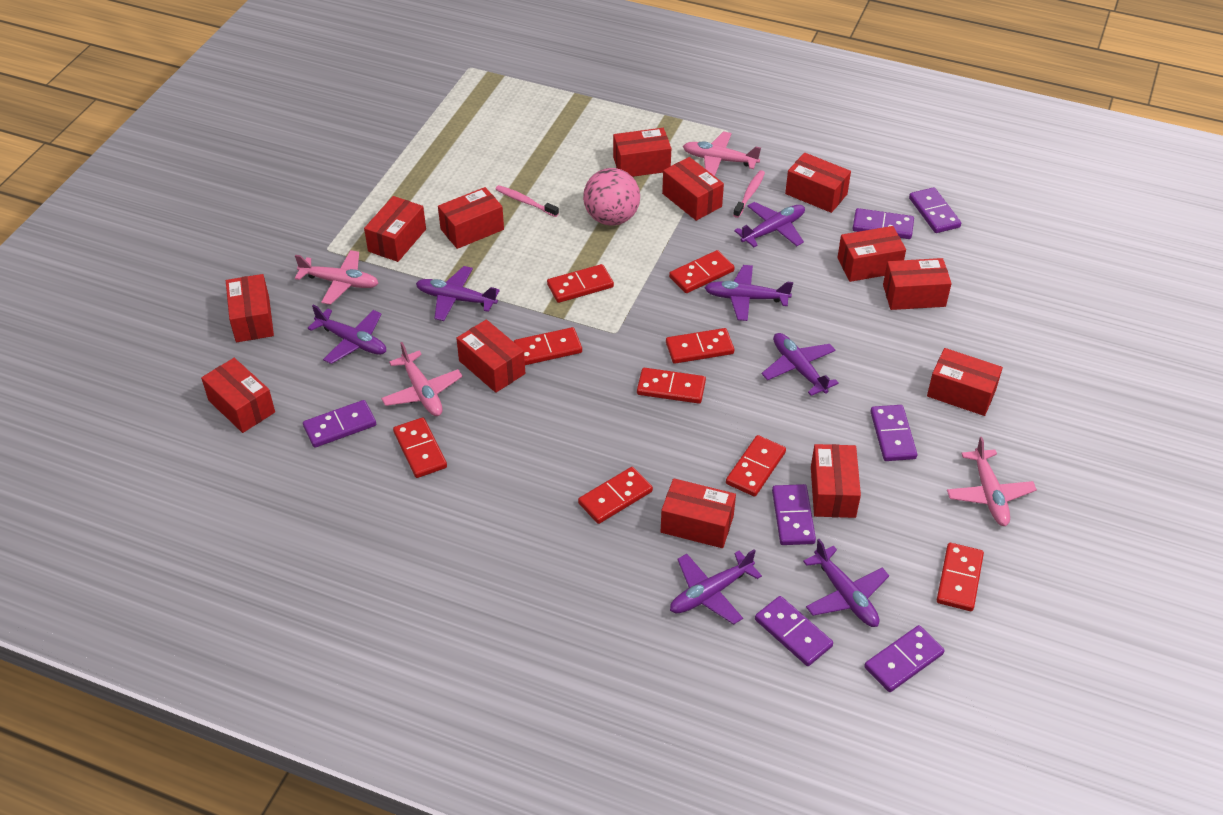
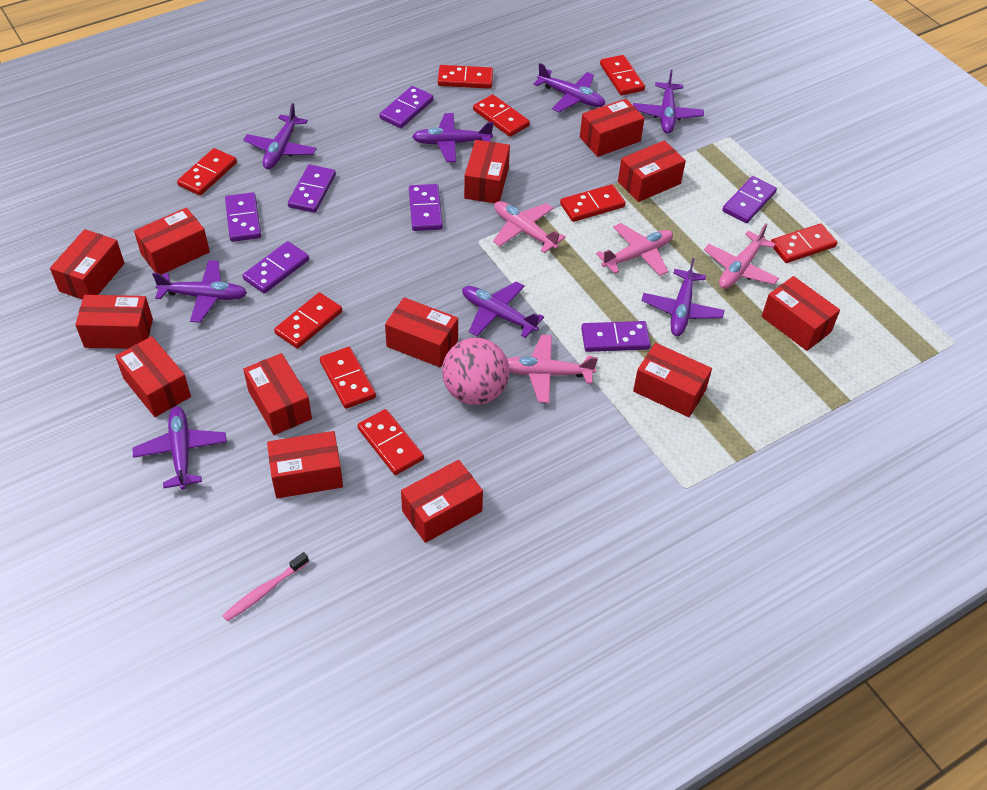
pink toothbrush: 2 -> 1
purple plane: 7 -> 8

